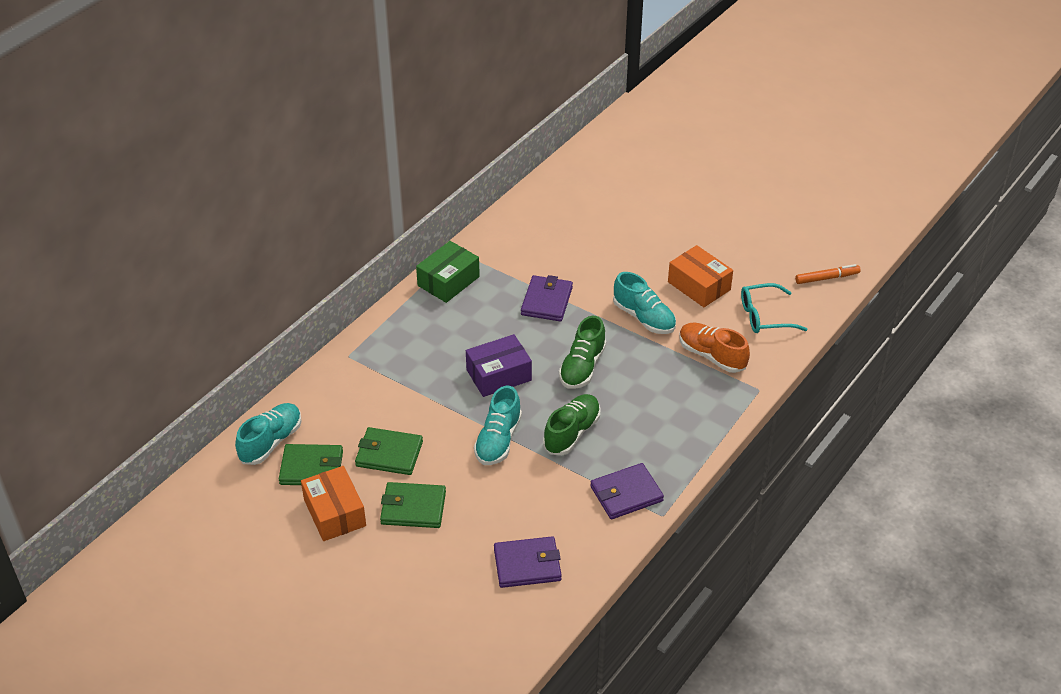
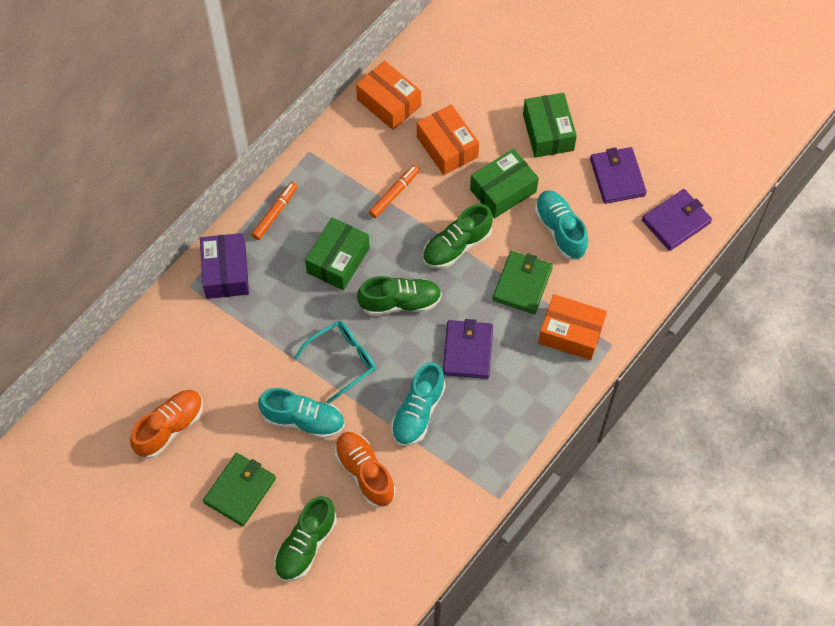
green box: 1 -> 3
green shoe: 2 -> 3
green wallet: 3 -> 2
orange box: 2 -> 3
orange marker: 1 -> 2
orange shoe: 1 -> 2

